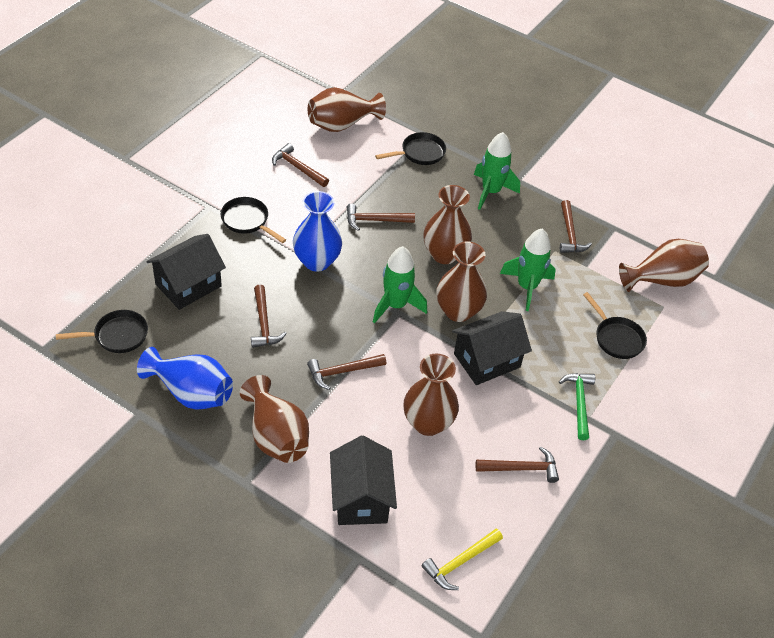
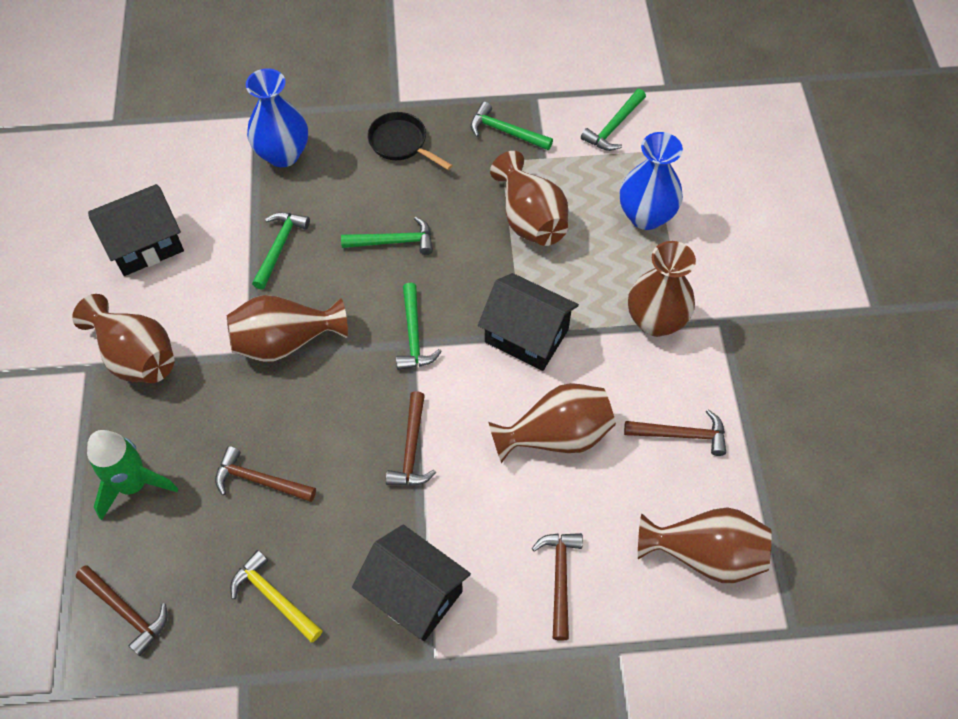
black pan: 4 -> 1
brown hammer: 6 -> 5
green hammer: 1 -> 5
green rocket: 3 -> 1

